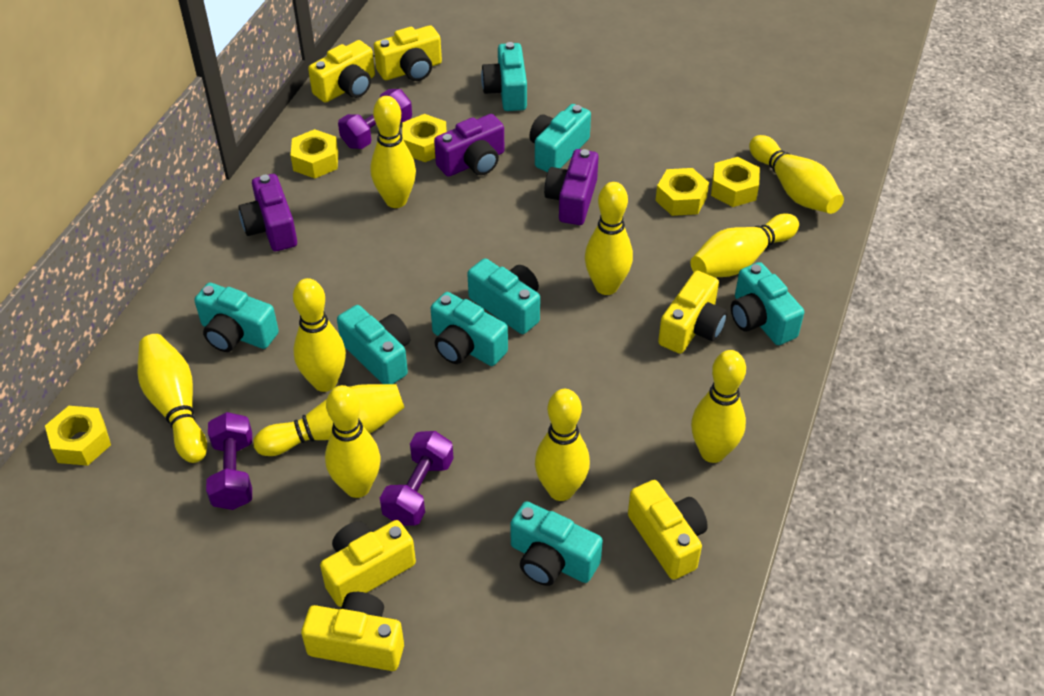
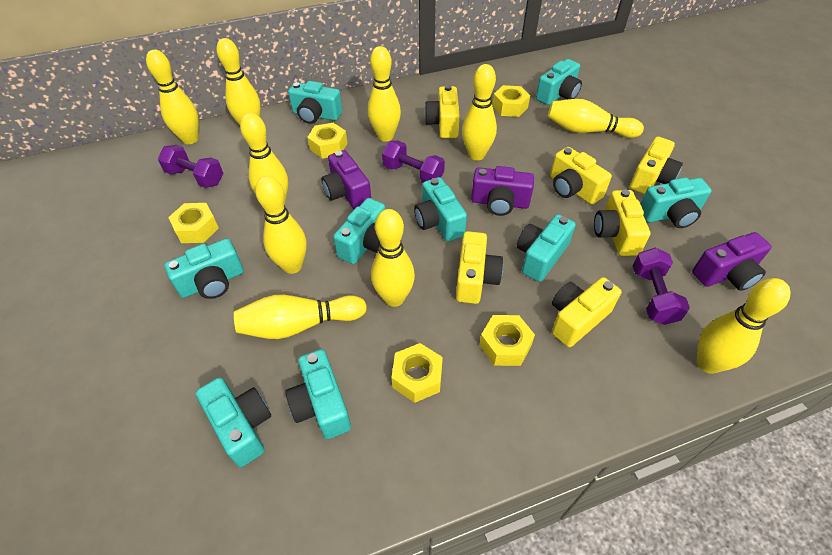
turquoise camera: 8 -> 9

